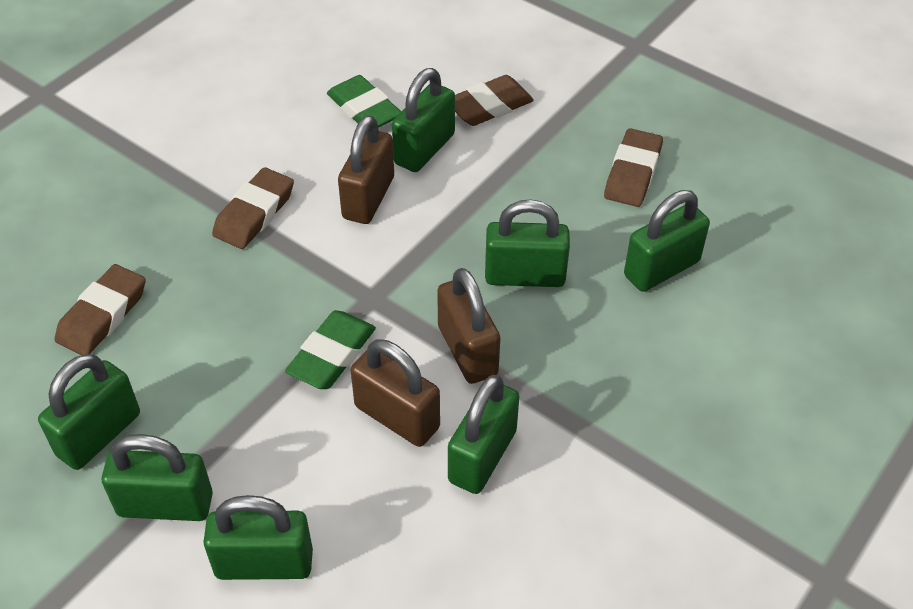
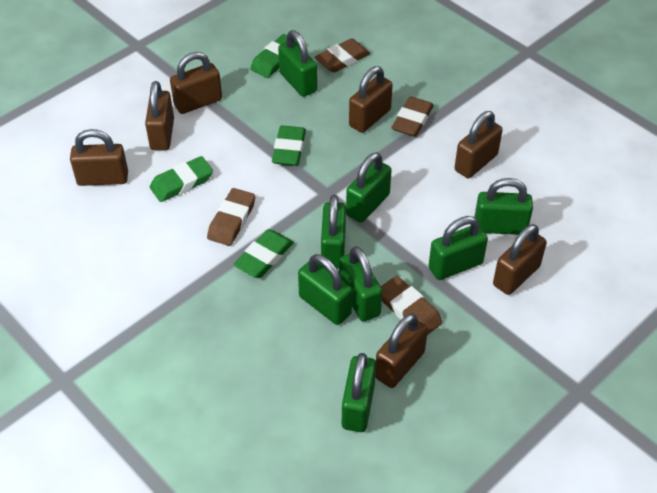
brown padlock: 3 -> 7
green eraser: 2 -> 4
green padlock: 7 -> 8

